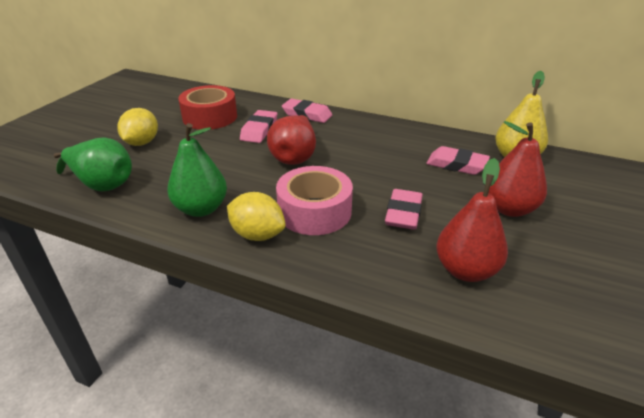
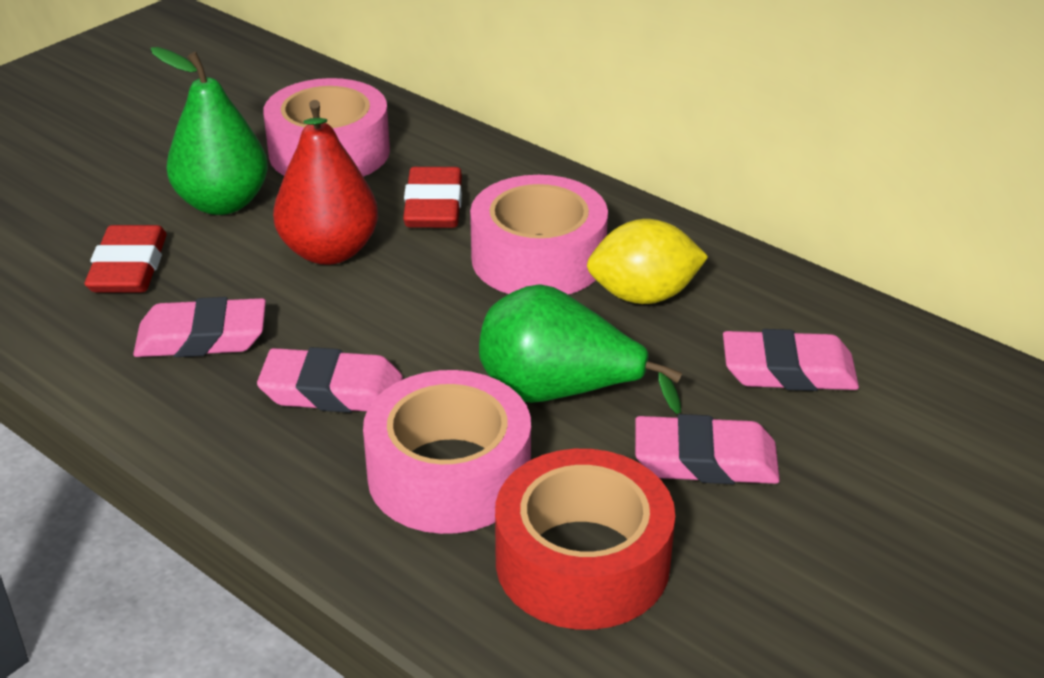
pink tape: 1 -> 3
red eraser: 0 -> 2
red pear: 3 -> 1
yellow lemon: 2 -> 1
yellow pear: 1 -> 0

